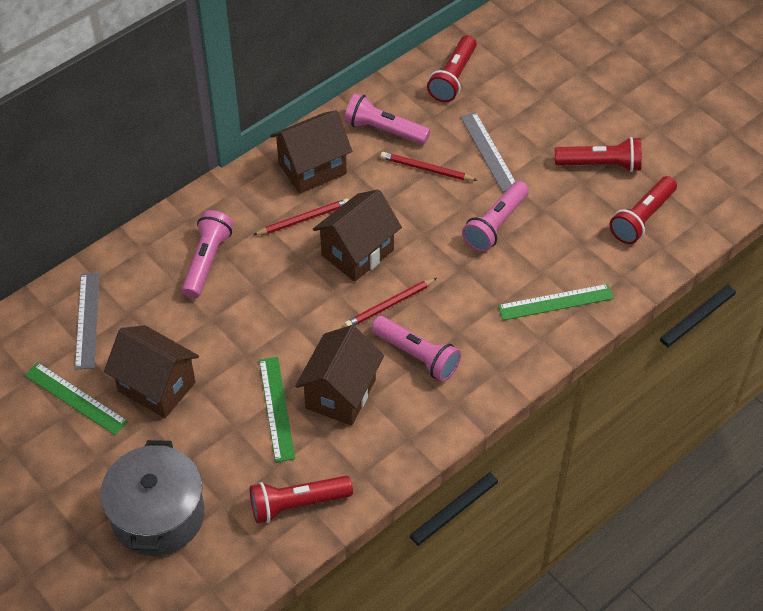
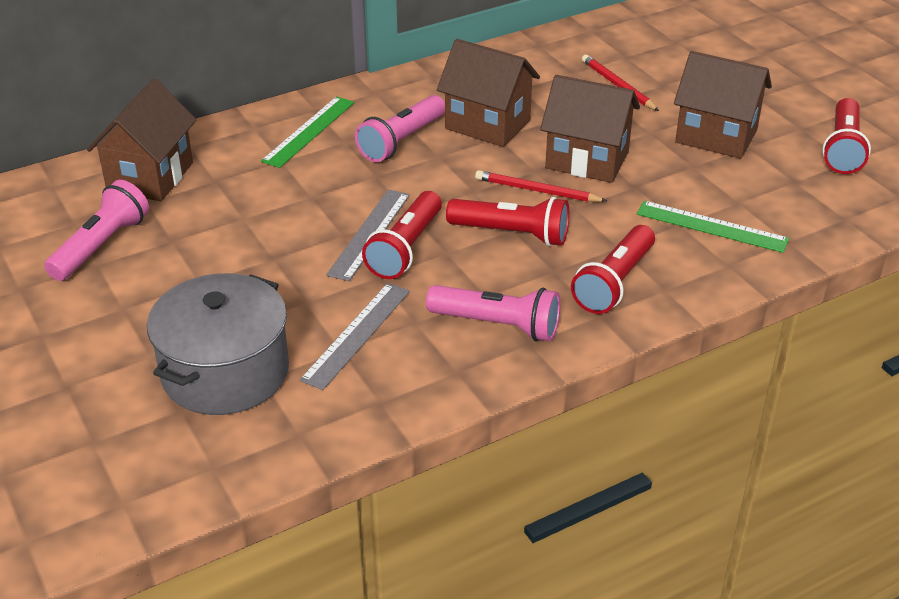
green ruler: 3 -> 2
pink flashlight: 4 -> 3
red pencil: 3 -> 2

